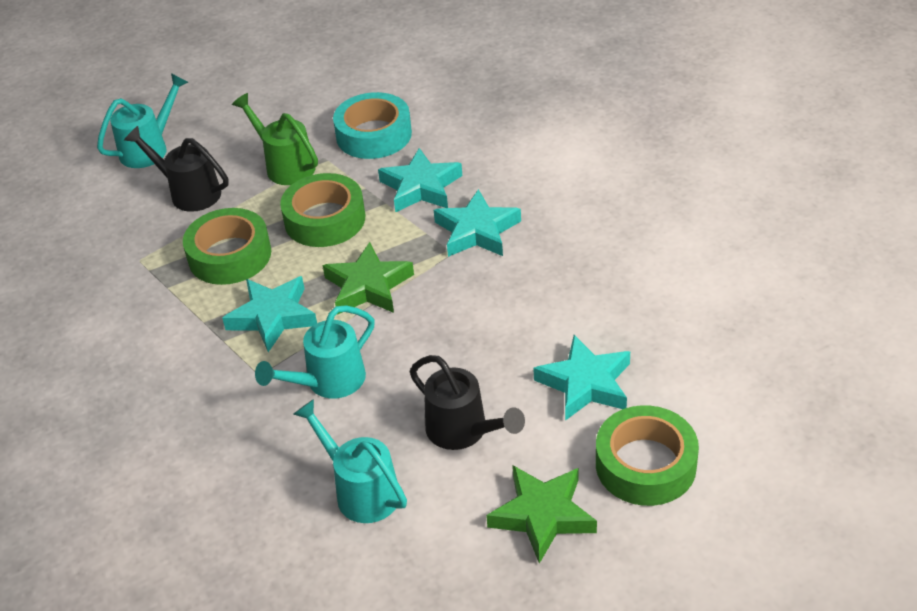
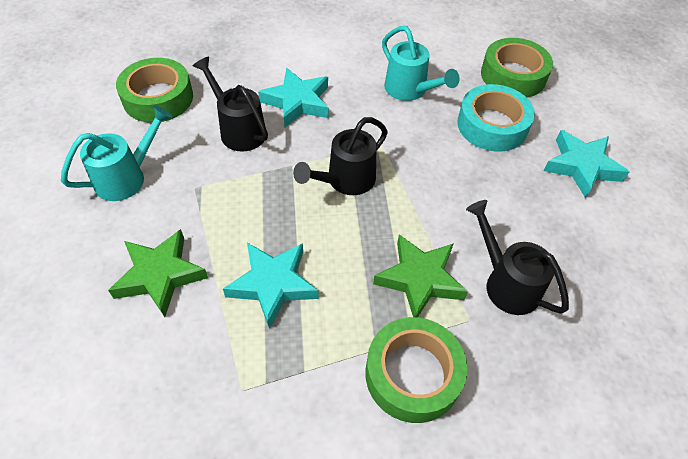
black watering can: 2 -> 3
green watering can: 1 -> 0
turquoise star: 4 -> 3
turquoise watering can: 3 -> 2

